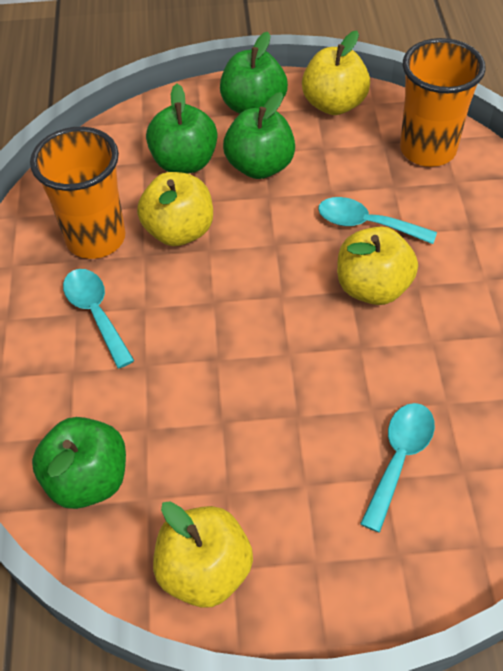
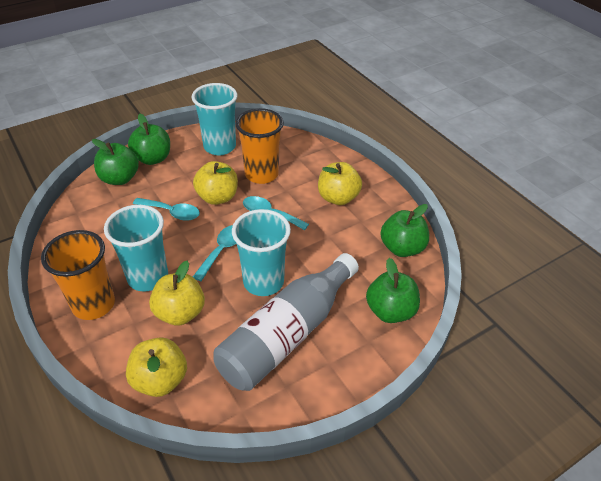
grey bottle: 0 -> 1
turquoise cup: 0 -> 3

